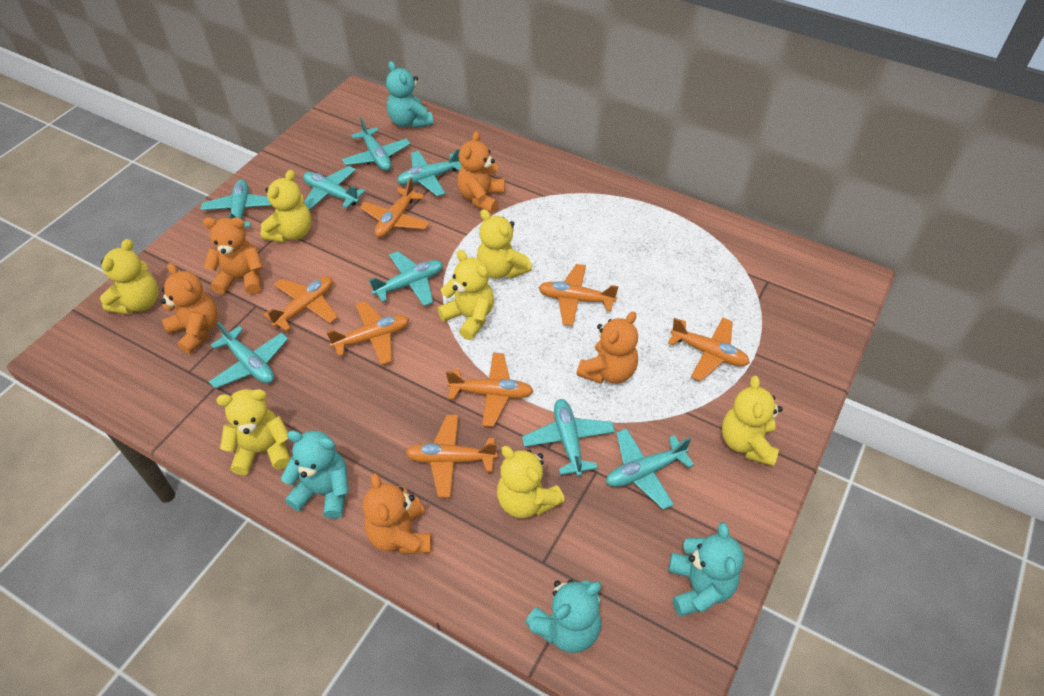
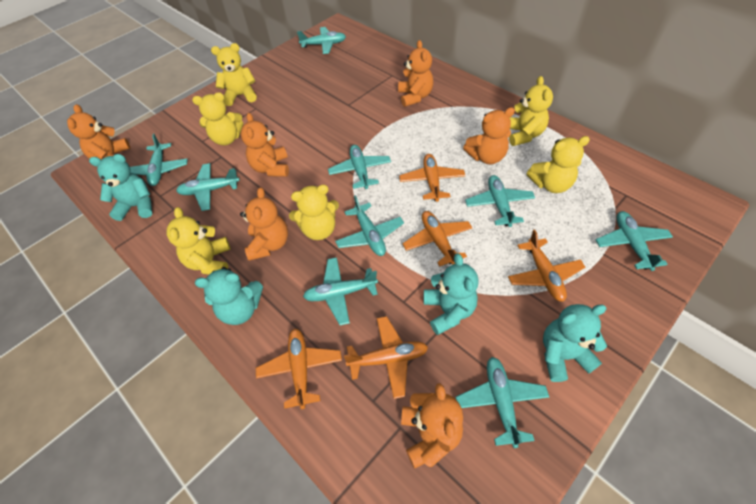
orange plane: 7 -> 5
orange teddy bear: 5 -> 6
turquoise plane: 8 -> 9
yellow teddy bear: 7 -> 6

